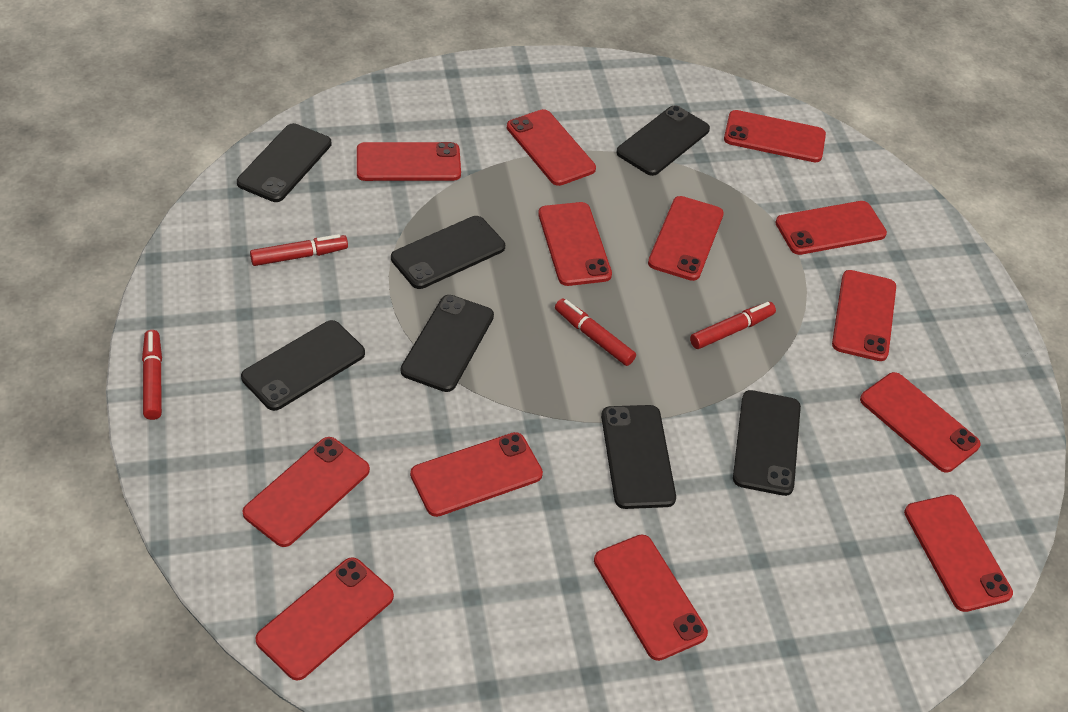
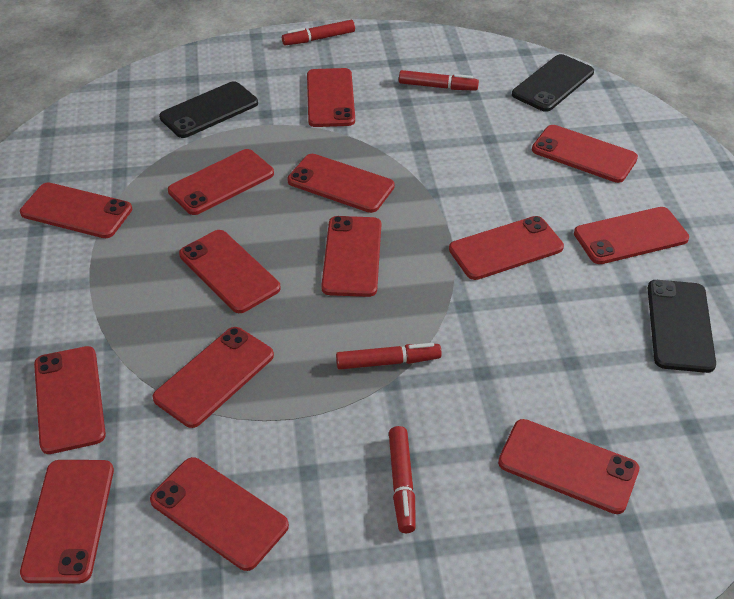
black phone: 7 -> 3
red phone: 13 -> 14

